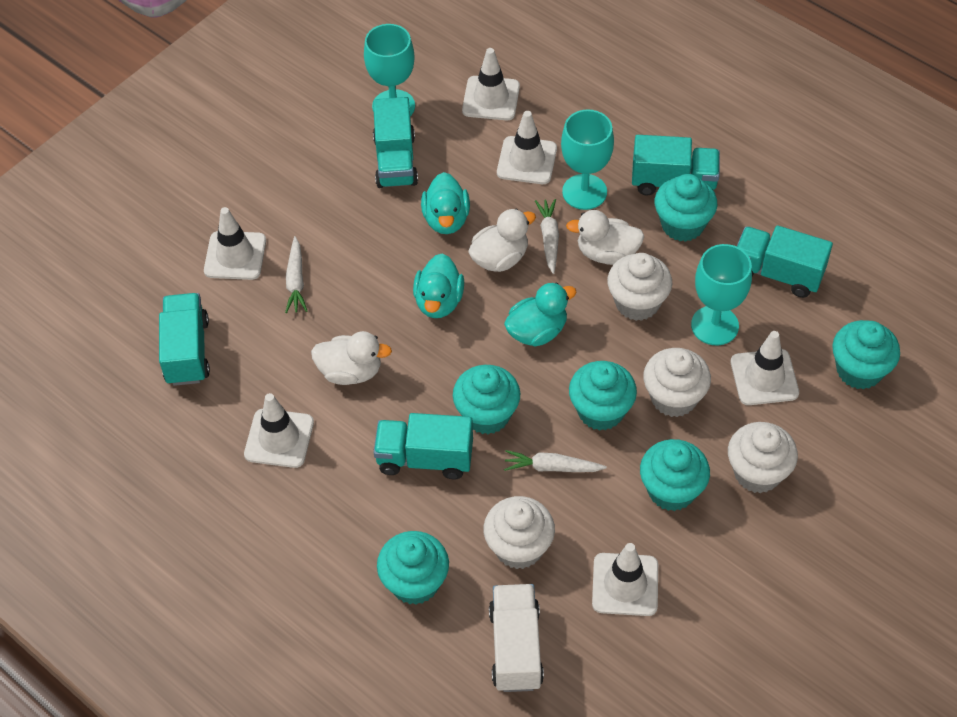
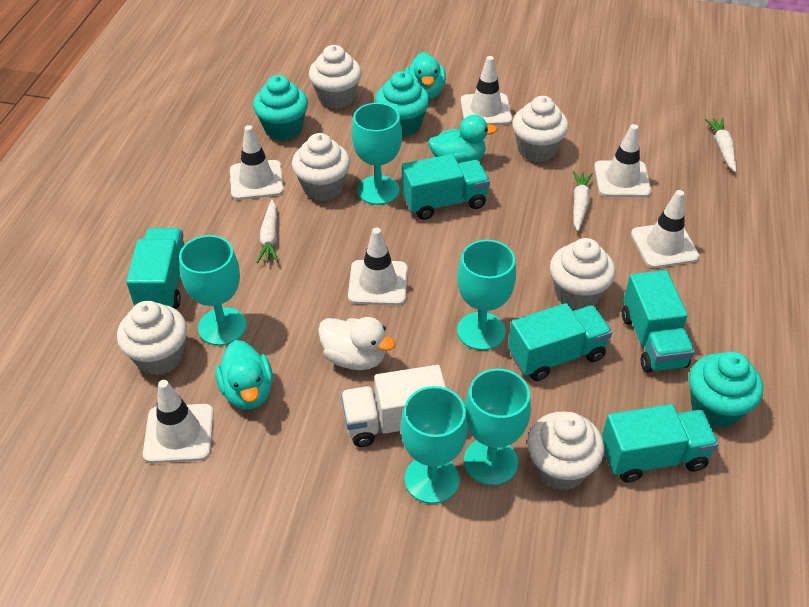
turquoise cupcake: 6 -> 3
turquoise goblet: 3 -> 5
white cupcake: 4 -> 6
white duck: 3 -> 1

